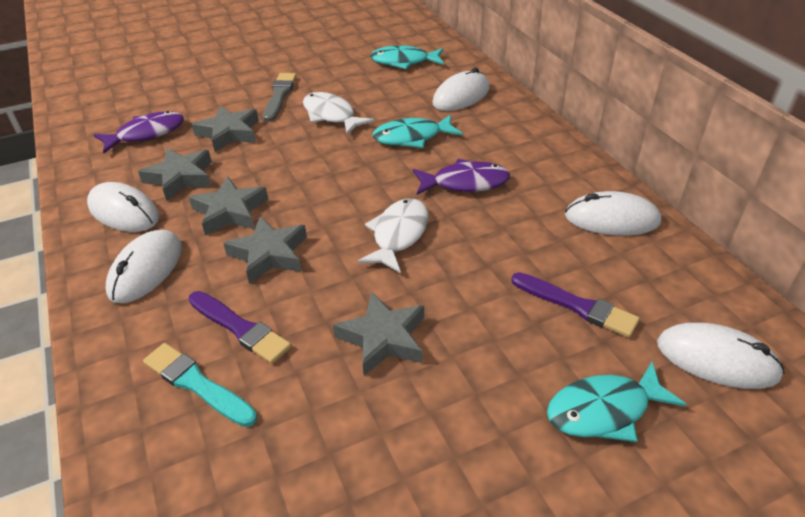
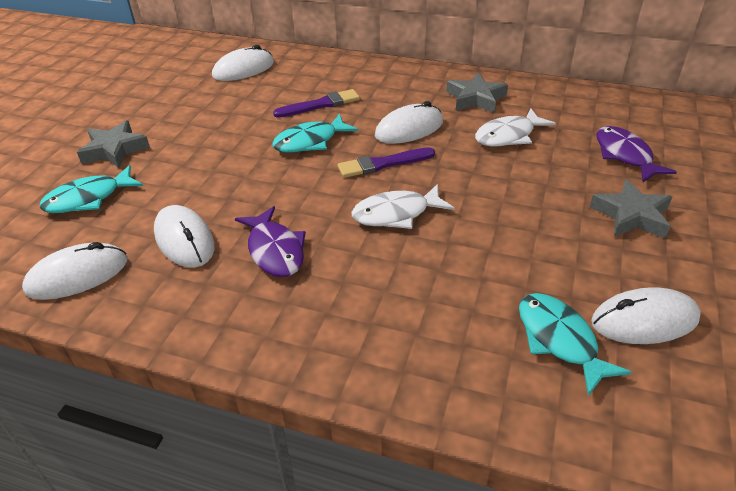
grey brush: 1 -> 0
grey star: 5 -> 3
turquoise brush: 1 -> 0

